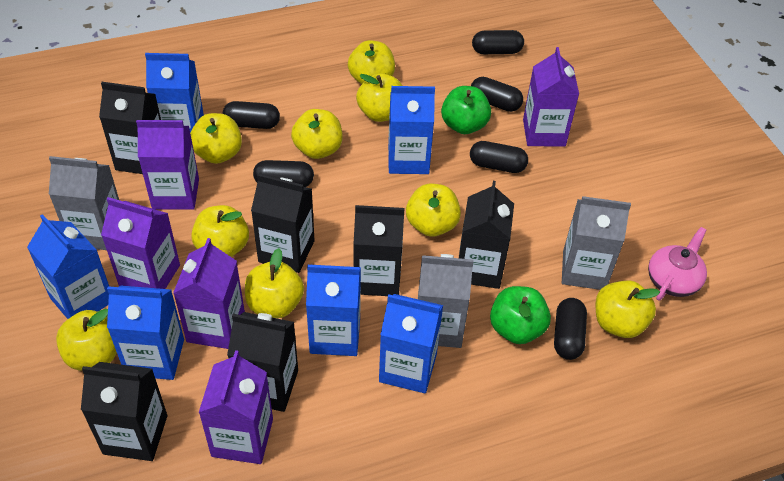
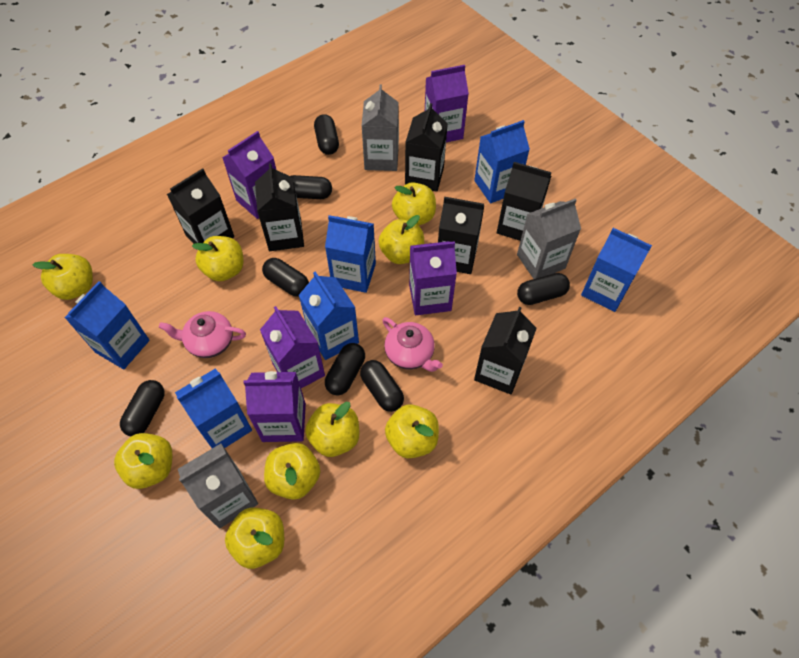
black capsule: 6 -> 7
green apple: 2 -> 0
pink teapot: 1 -> 2

